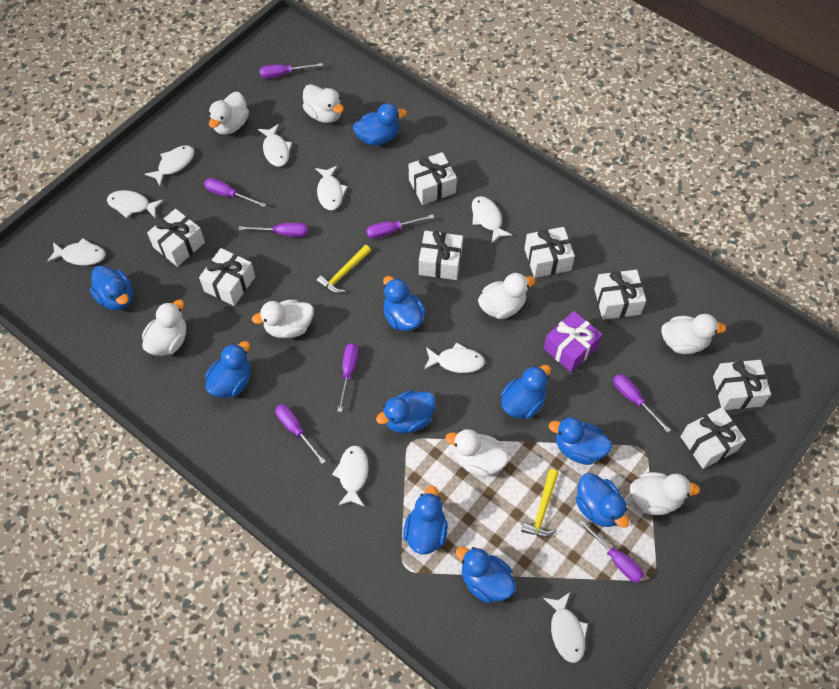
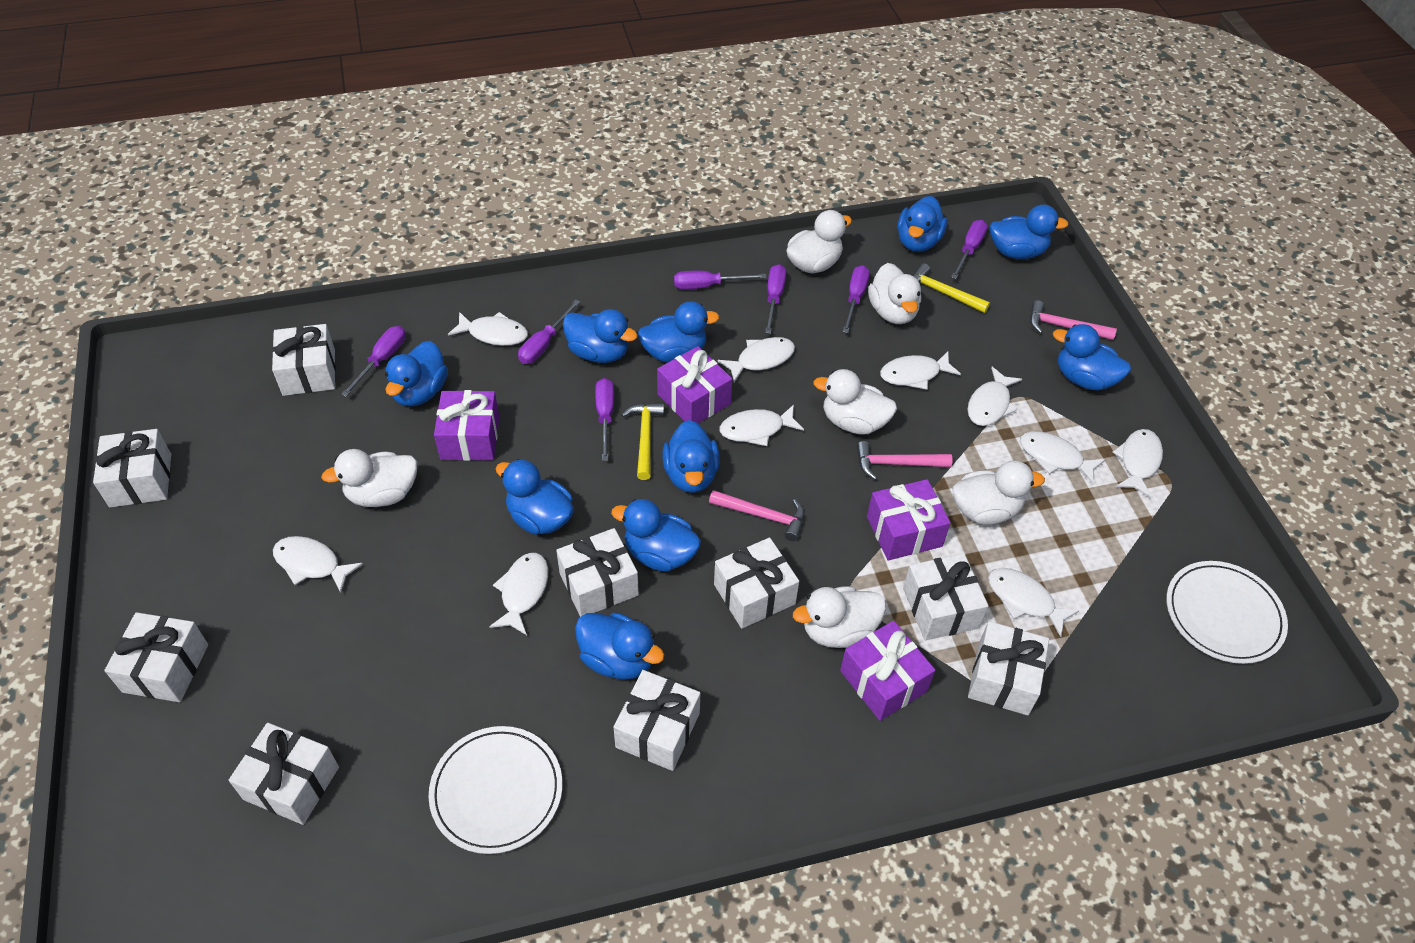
pink hammer: 0 -> 3
purple gift: 1 -> 4
purple screwdriver: 8 -> 7
white duck: 8 -> 6
white fish: 9 -> 10
white gift: 8 -> 9
white plate: 0 -> 2

